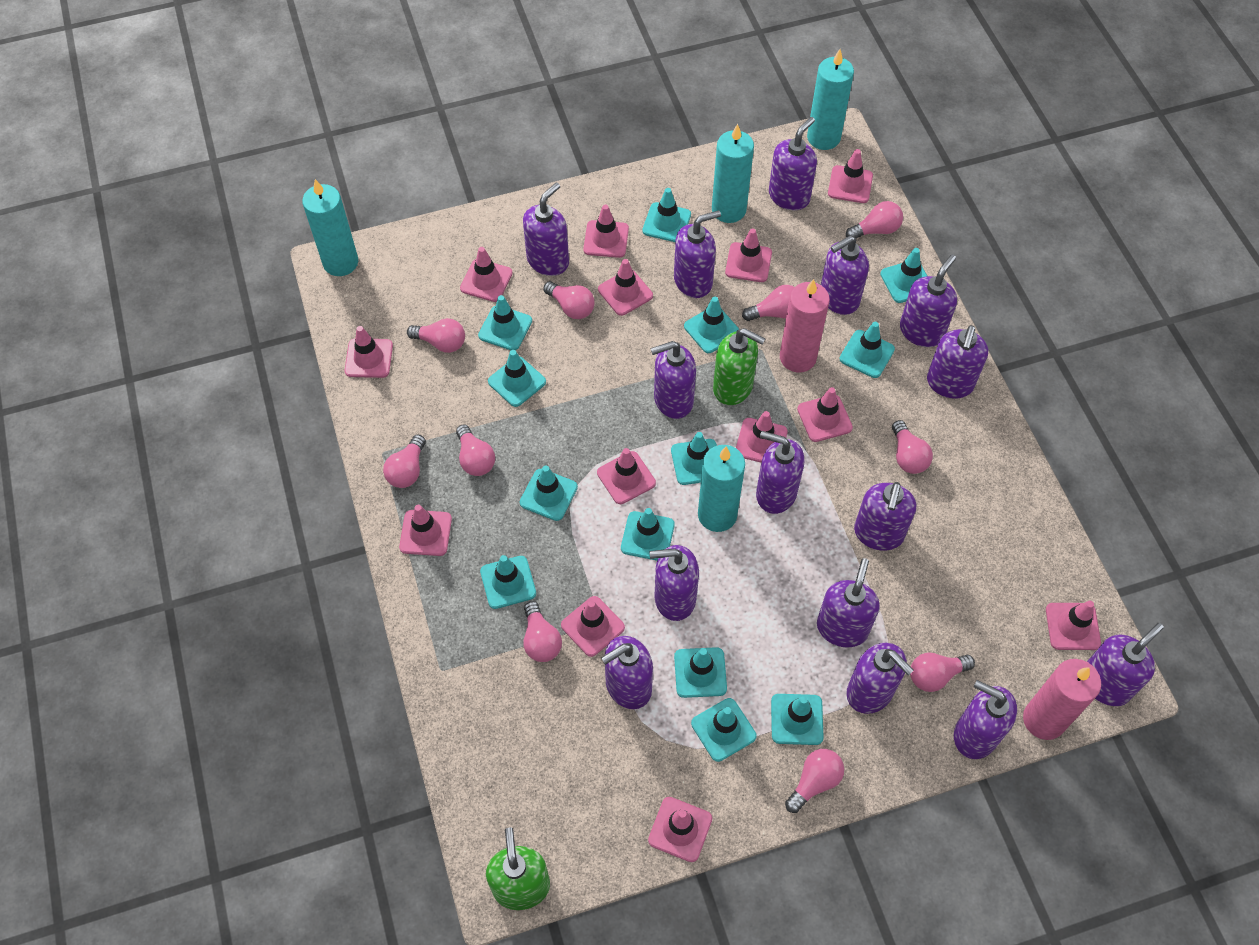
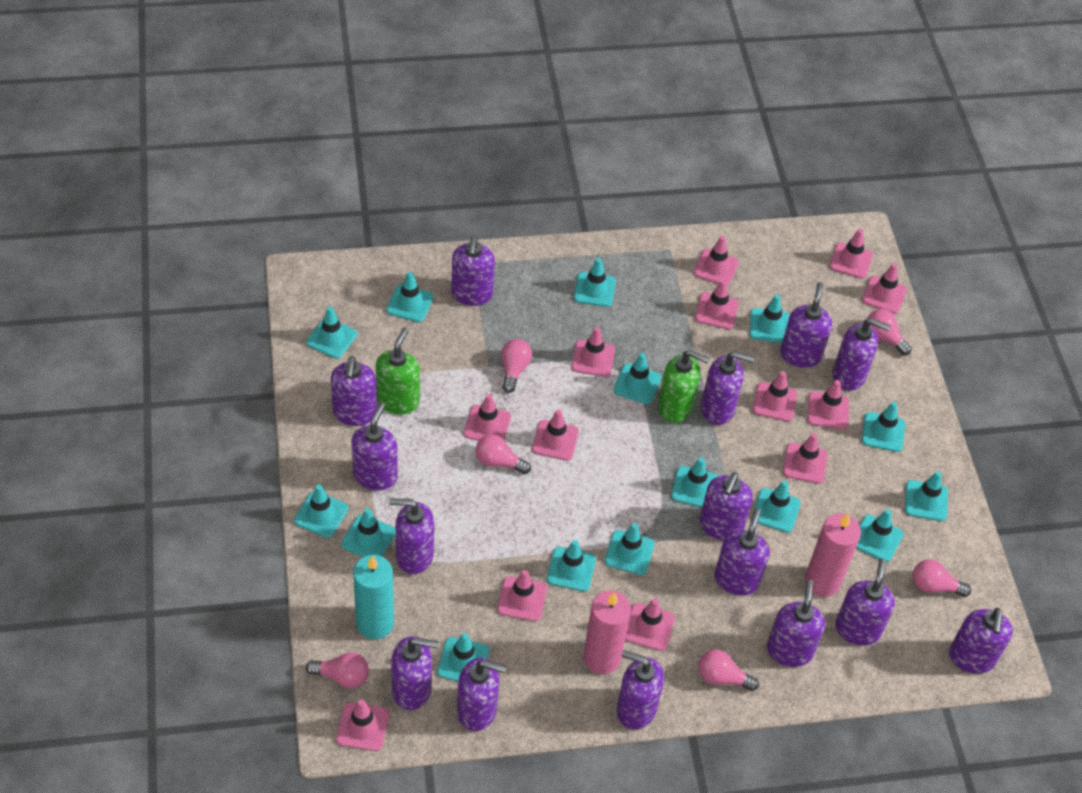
pink light bulb: 10 -> 6
turquoise candle: 4 -> 1
turquoise traffic cone: 13 -> 15

